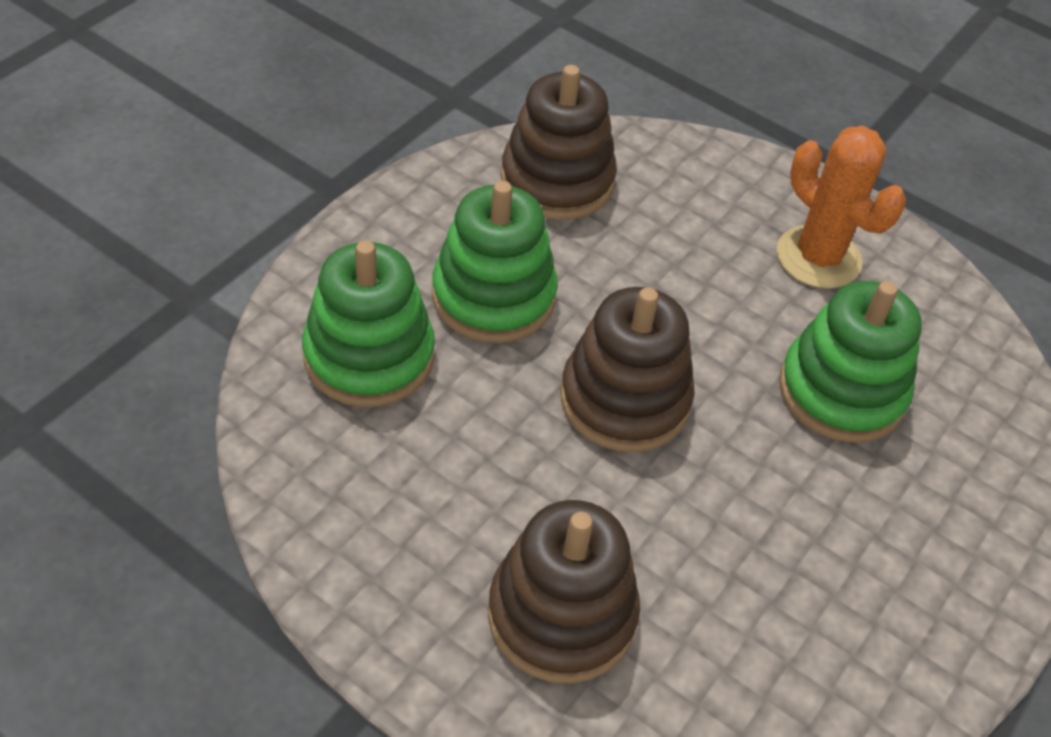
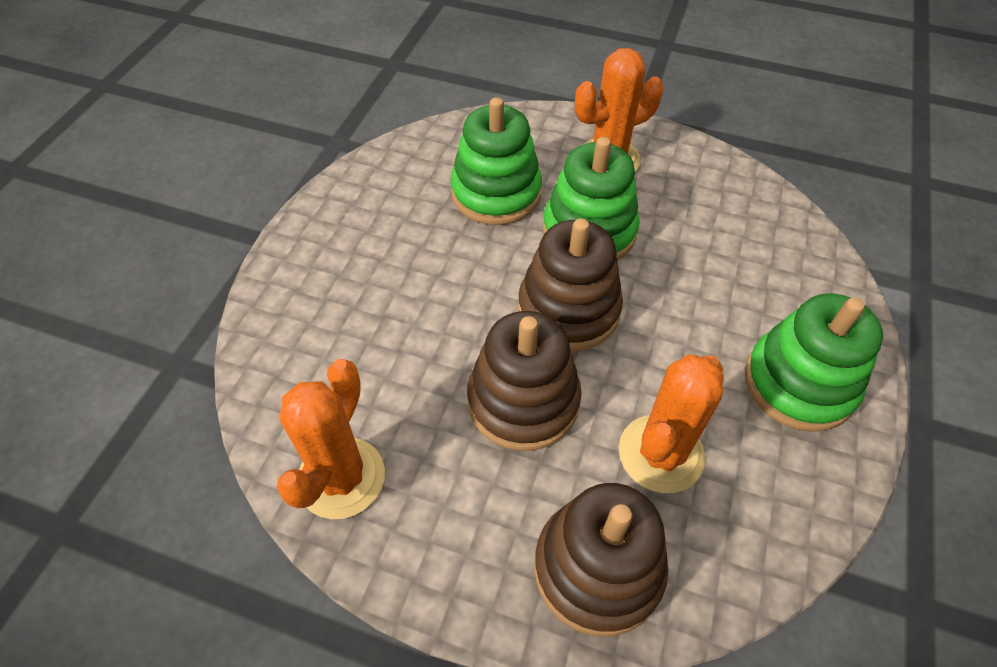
orange cactus: 1 -> 3

